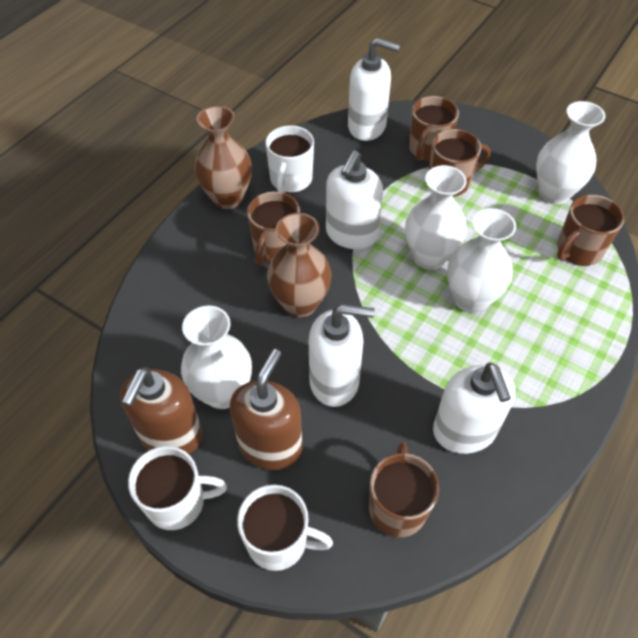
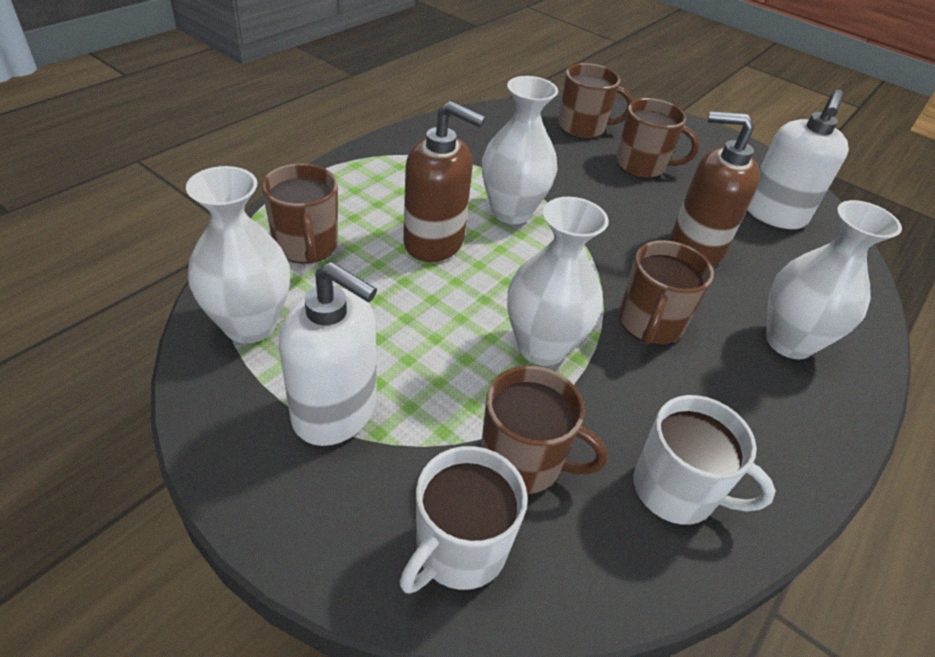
brown vase: 2 -> 0
white mug: 3 -> 2
white soap dispenser: 4 -> 2

